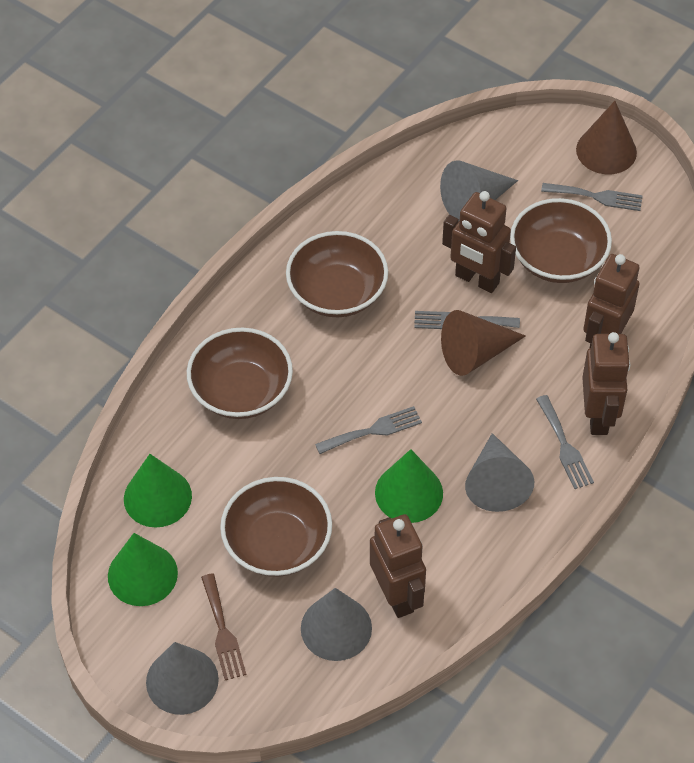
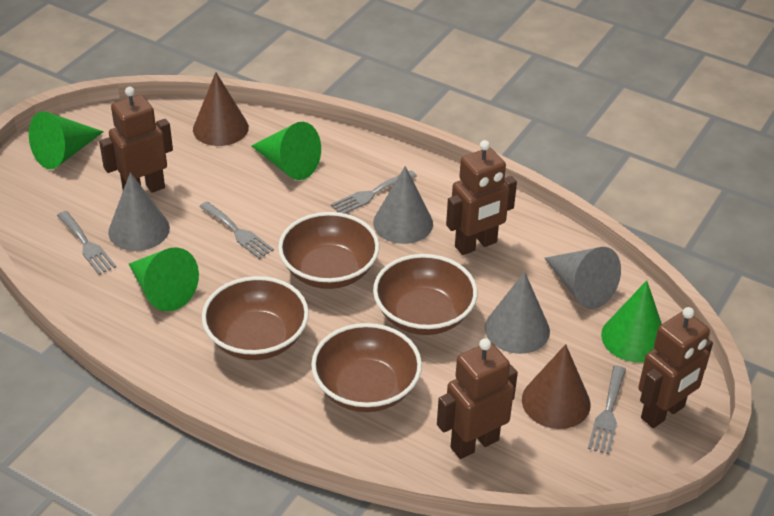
brown fork: 1 -> 0
green cone: 3 -> 4

